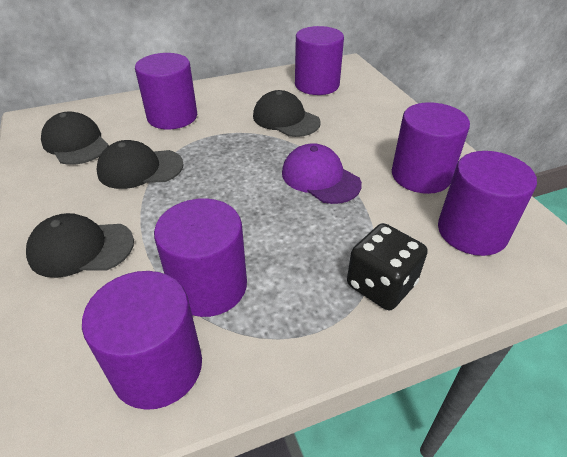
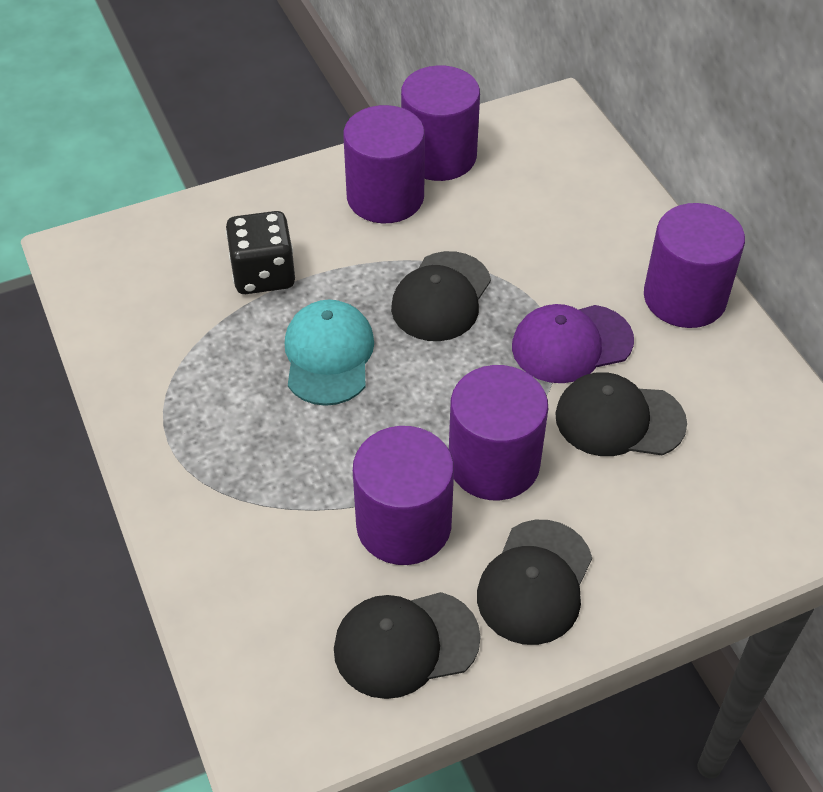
purple cylinder: 6 -> 5
turquoise cap: 0 -> 1

